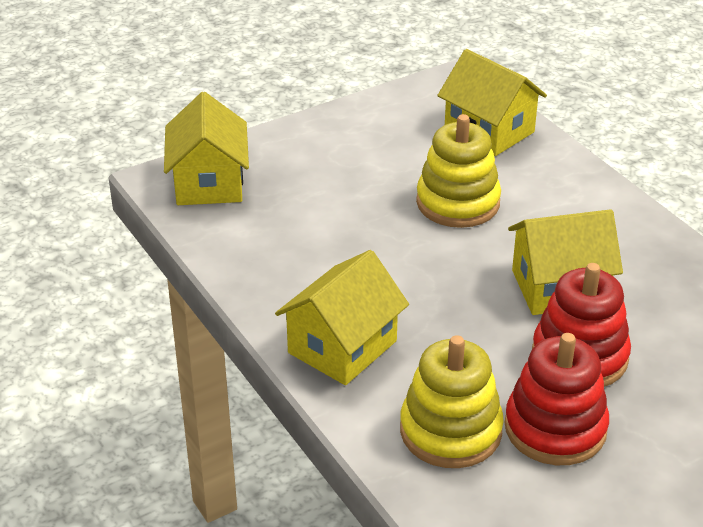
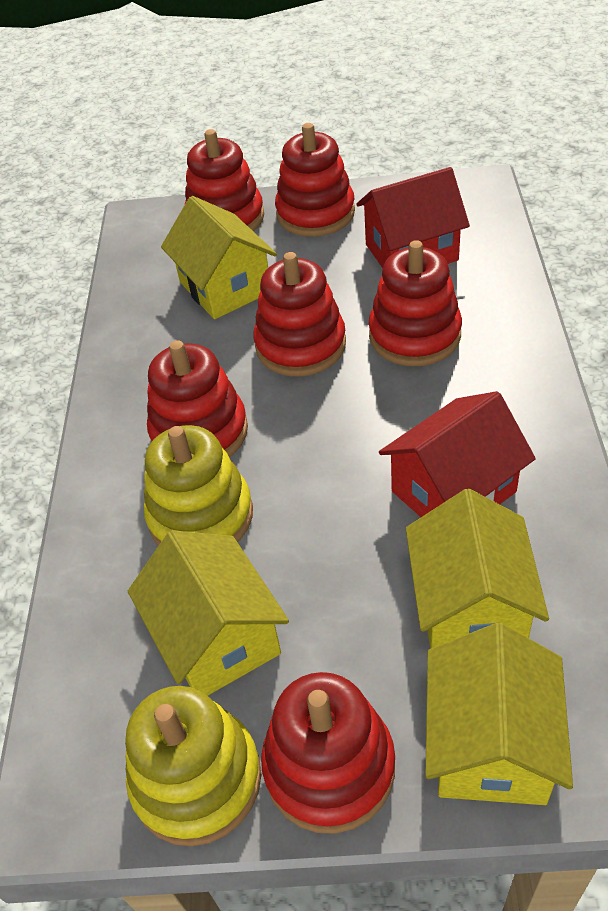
red house: 0 -> 2
red stacking toy: 2 -> 6

